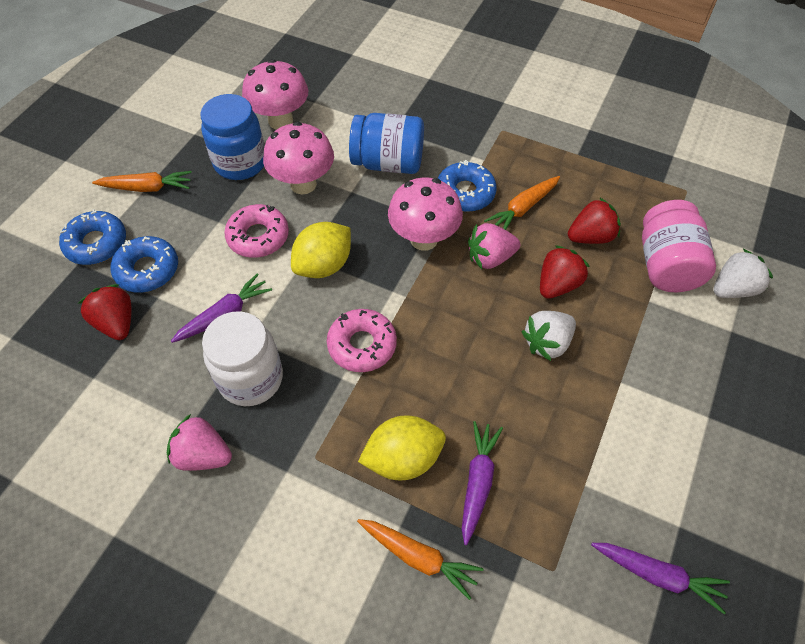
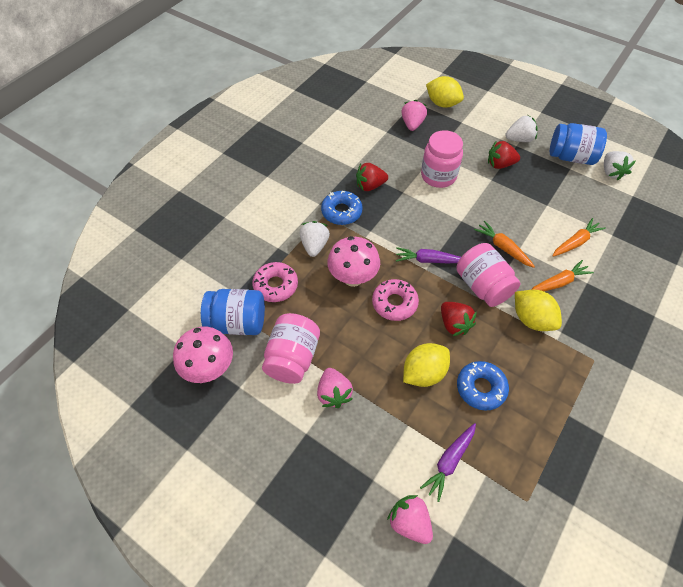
blue donut: 3 -> 2
pink jar: 1 -> 3
pink mushroom: 3 -> 2
pink strawberry: 2 -> 3
purple carrot: 3 -> 2
white jar: 1 -> 0
white strawberry: 2 -> 3
yellow lemon: 2 -> 3

